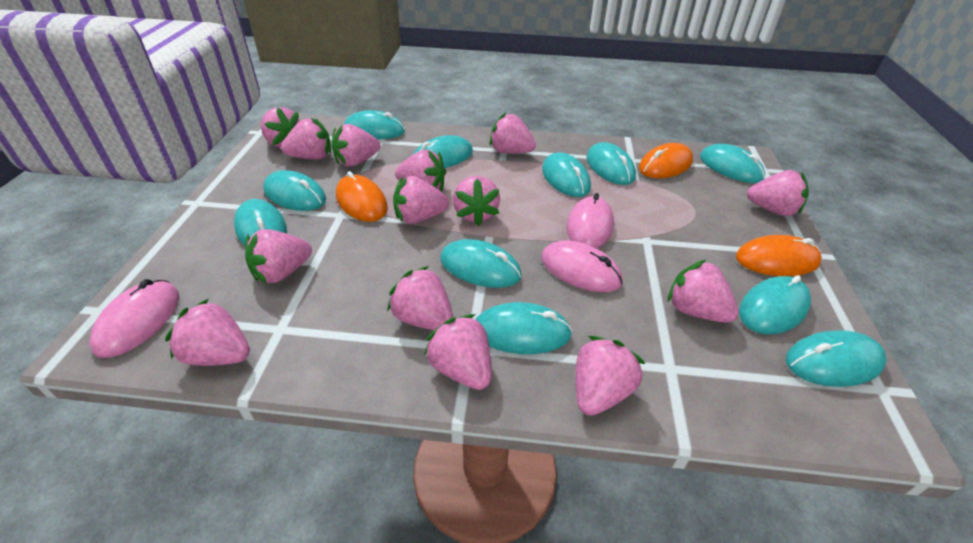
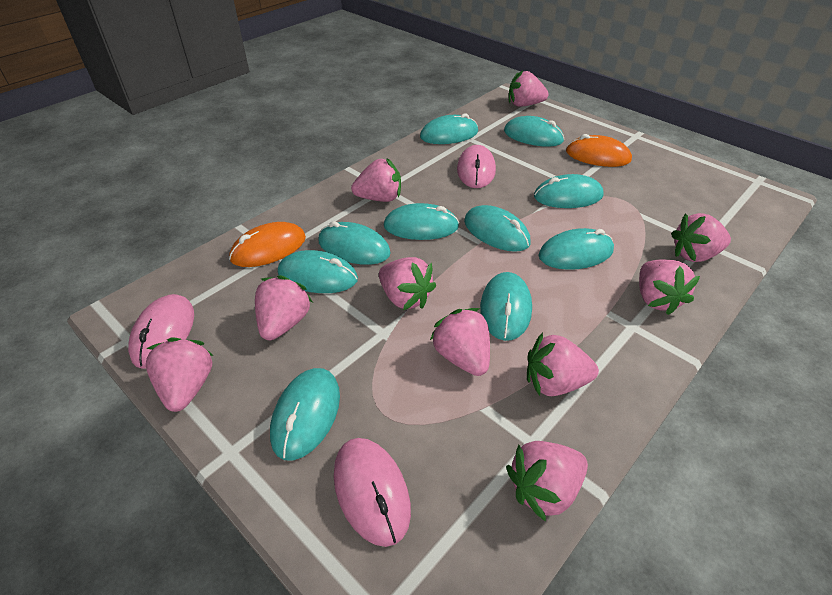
orange mouse: 3 -> 2
pink strawberry: 14 -> 10
turquoise mouse: 11 -> 10

